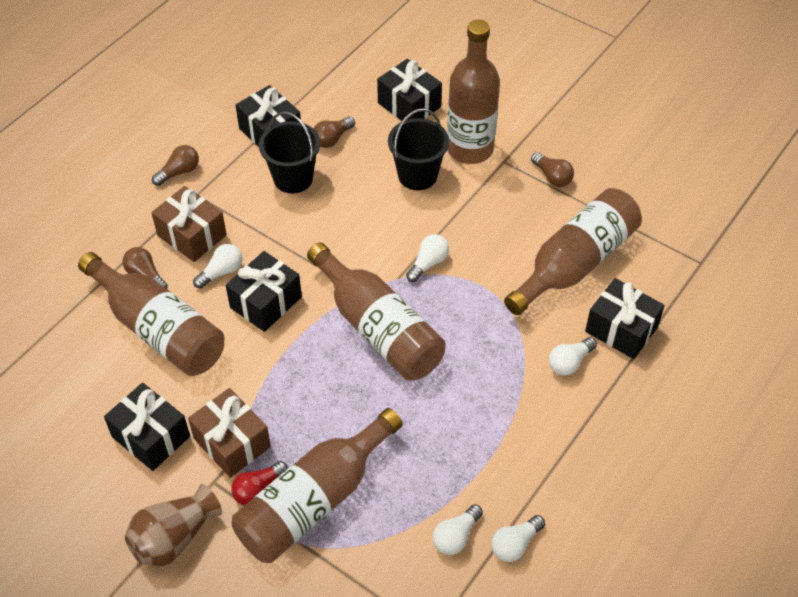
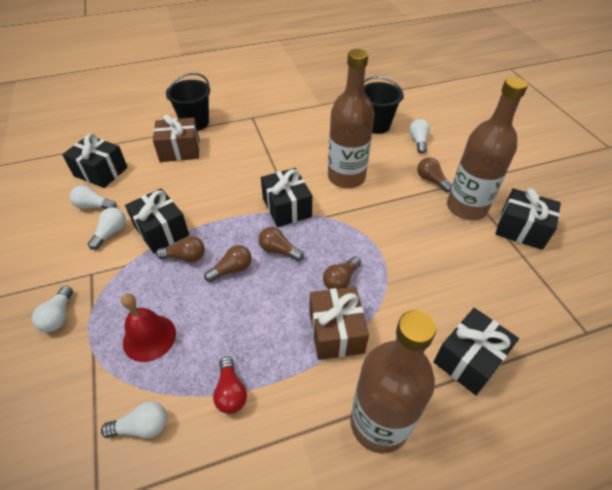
brown bottle: 5 -> 3
brown light bulb: 4 -> 5
brown vase: 1 -> 0
red bell: 0 -> 1

